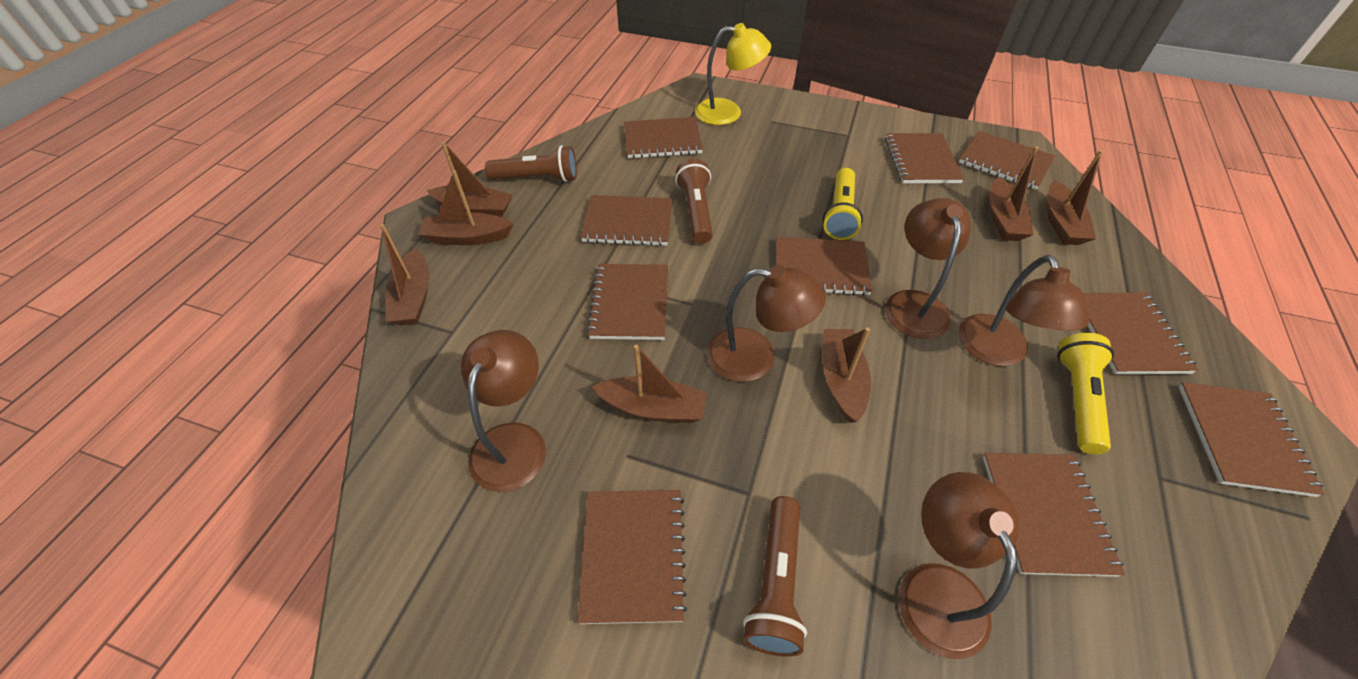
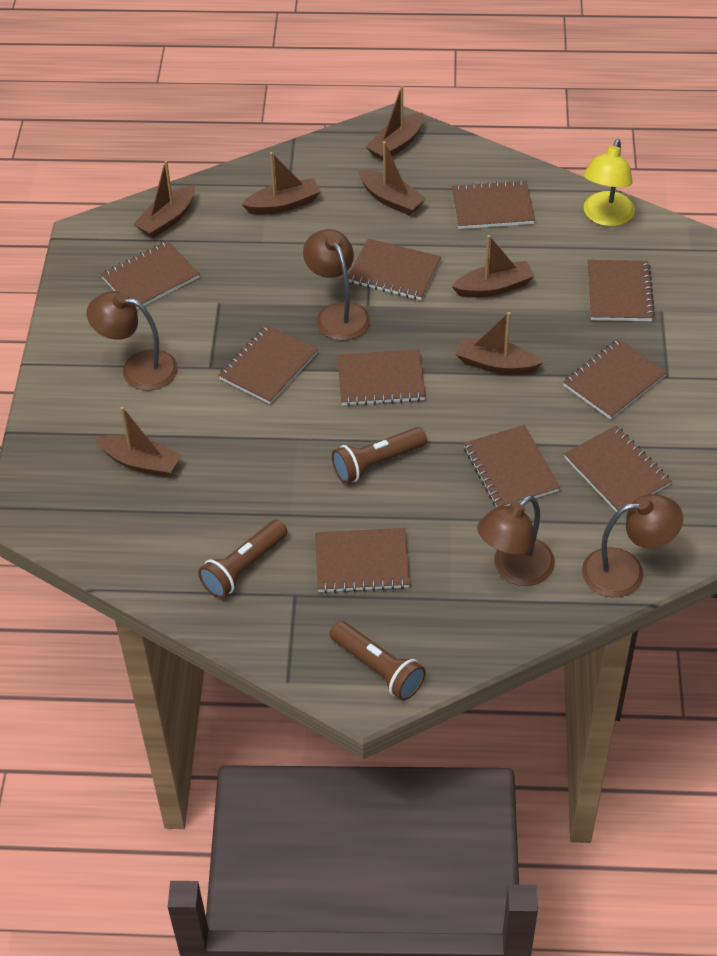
brown lamp: 5 -> 4
yellow flashlight: 2 -> 0

